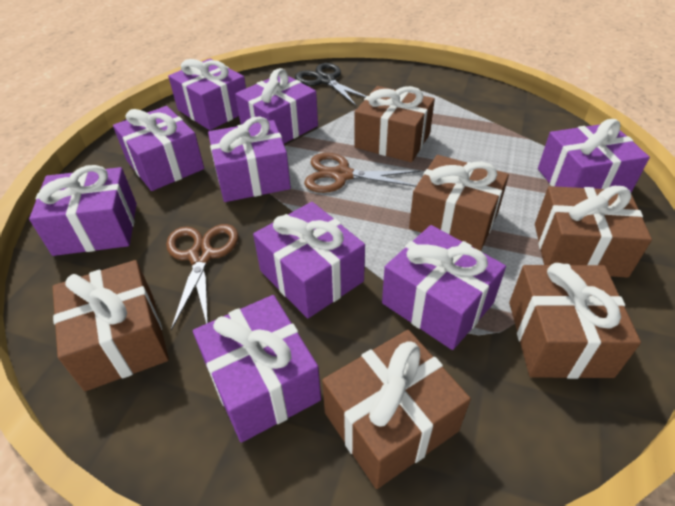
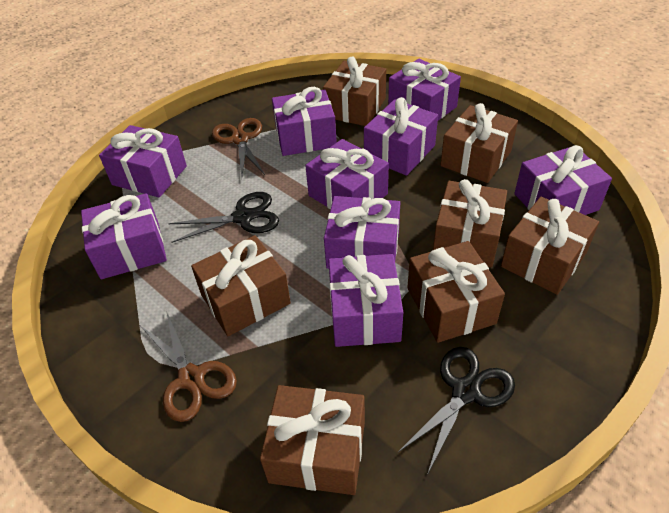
black scissors: 1 -> 2
brown gift: 6 -> 7

